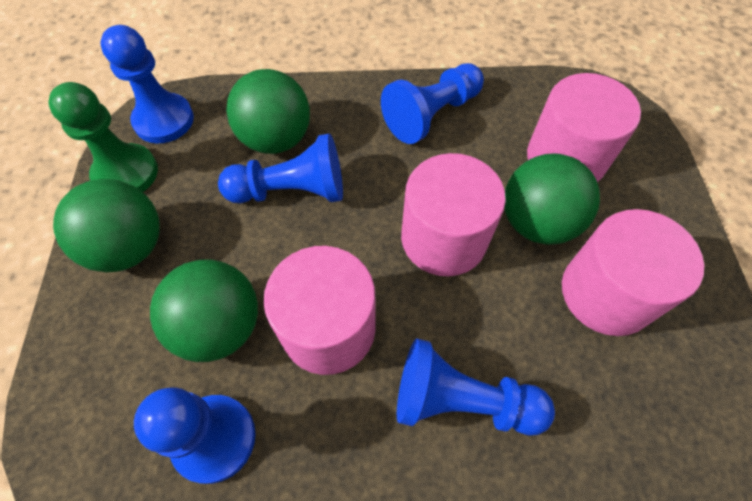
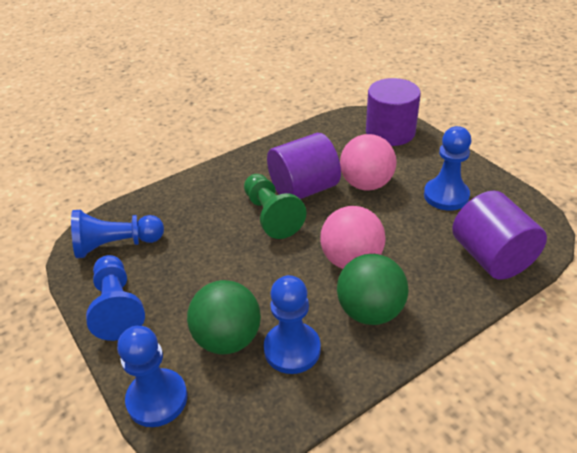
green ball: 4 -> 2
pink ball: 0 -> 2
pink cylinder: 4 -> 0
purple cylinder: 0 -> 3

